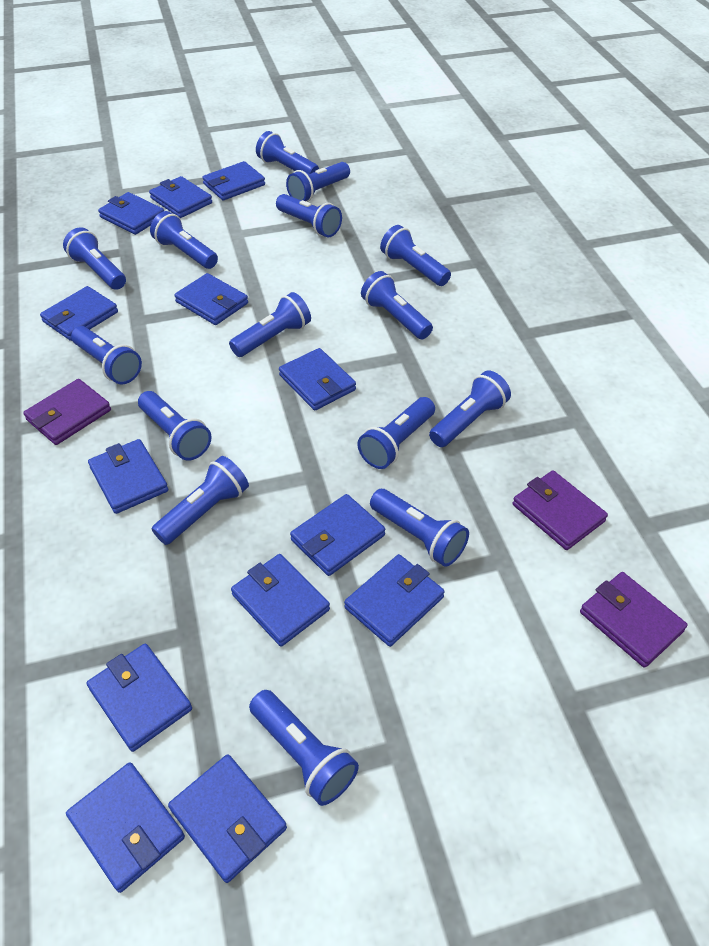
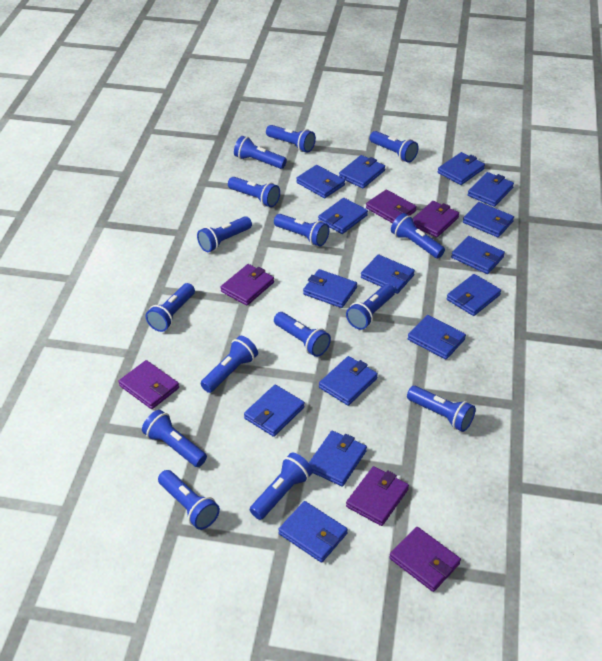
blue wallet: 13 -> 15
purple wallet: 3 -> 6

